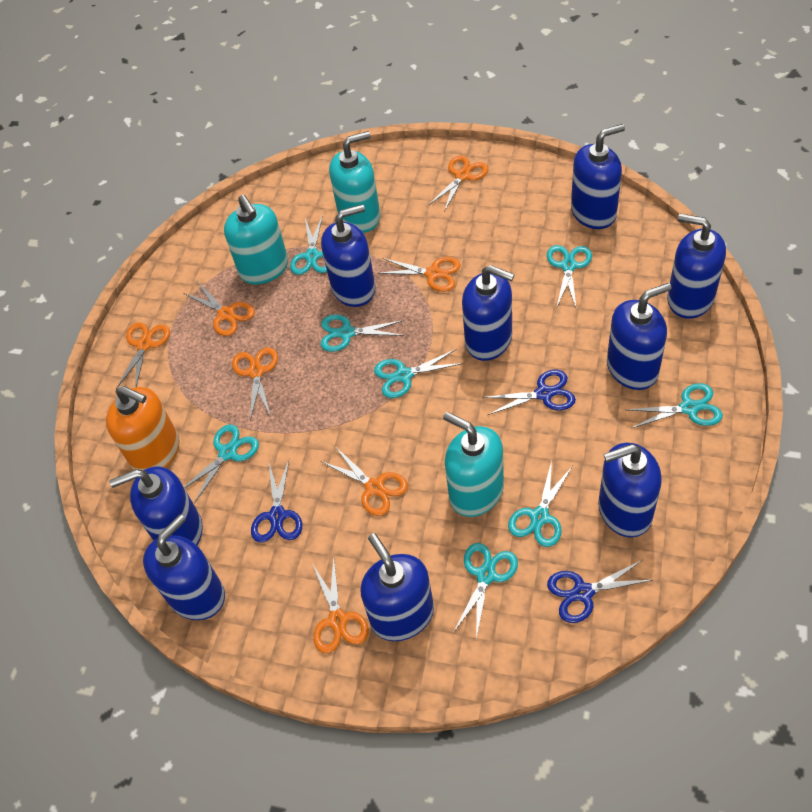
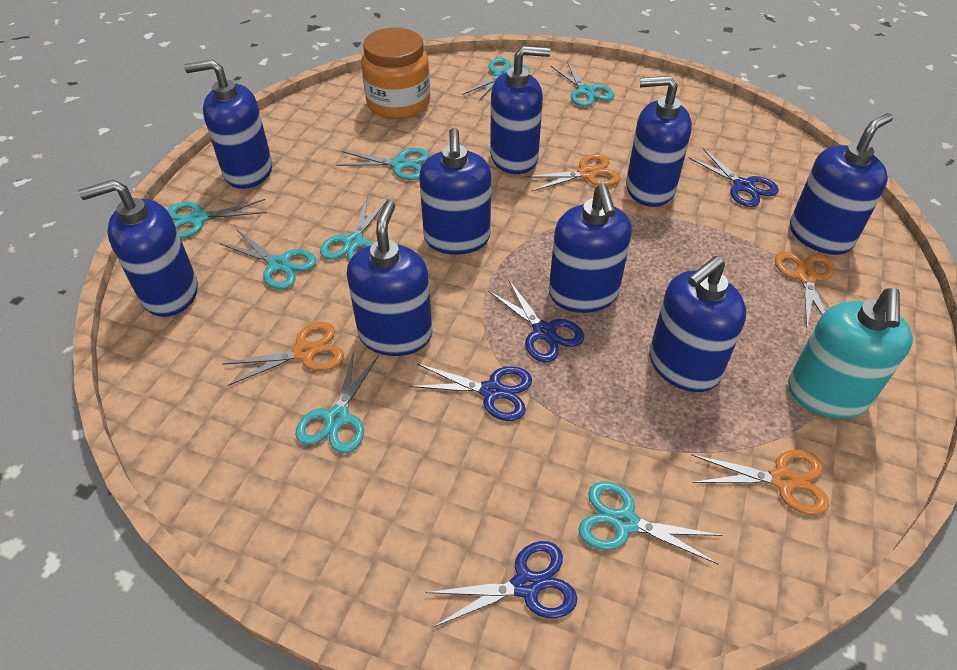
blue scissors: 3 -> 4
orange jar: 0 -> 1
orange scissors: 7 -> 4
orange soap dispenser: 1 -> 0
turquoise soap dispenser: 3 -> 1

